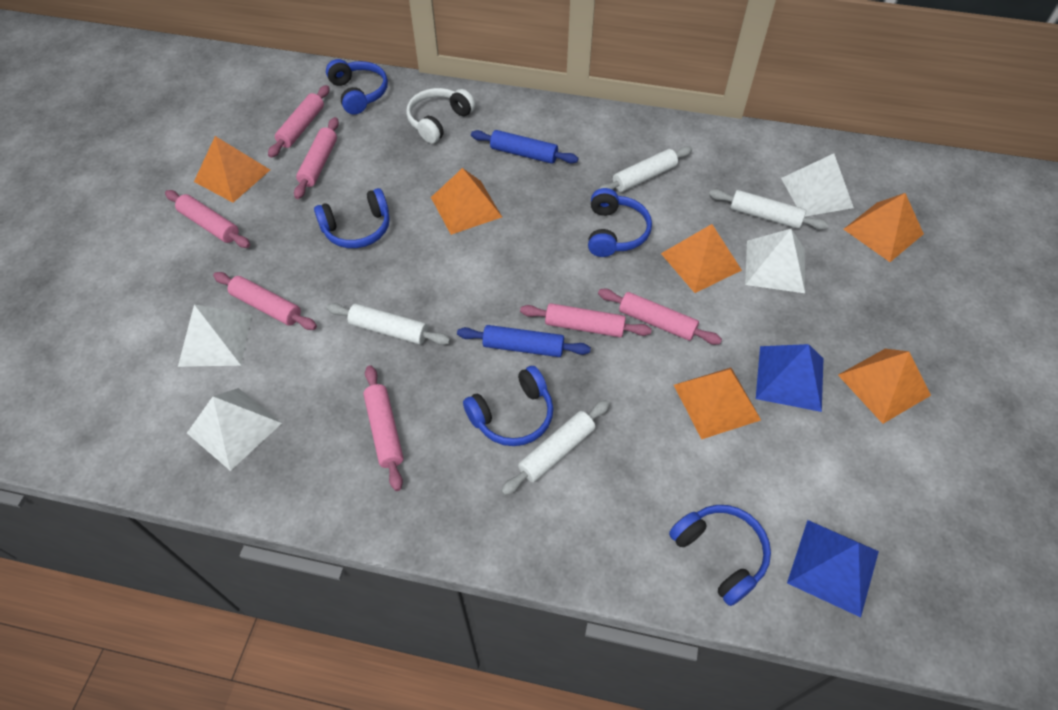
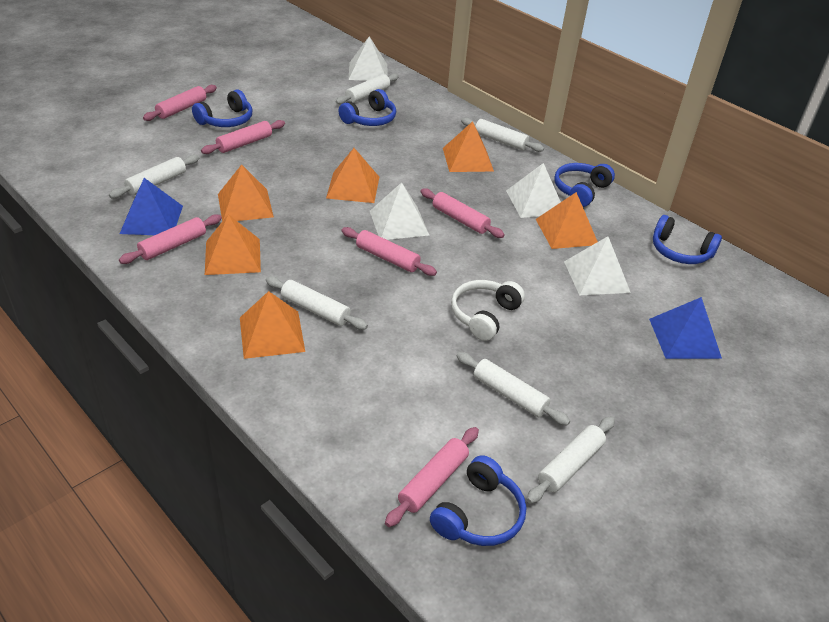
blue rolling pin: 2 -> 0
pink rolling pin: 7 -> 6
white rolling pin: 4 -> 6

